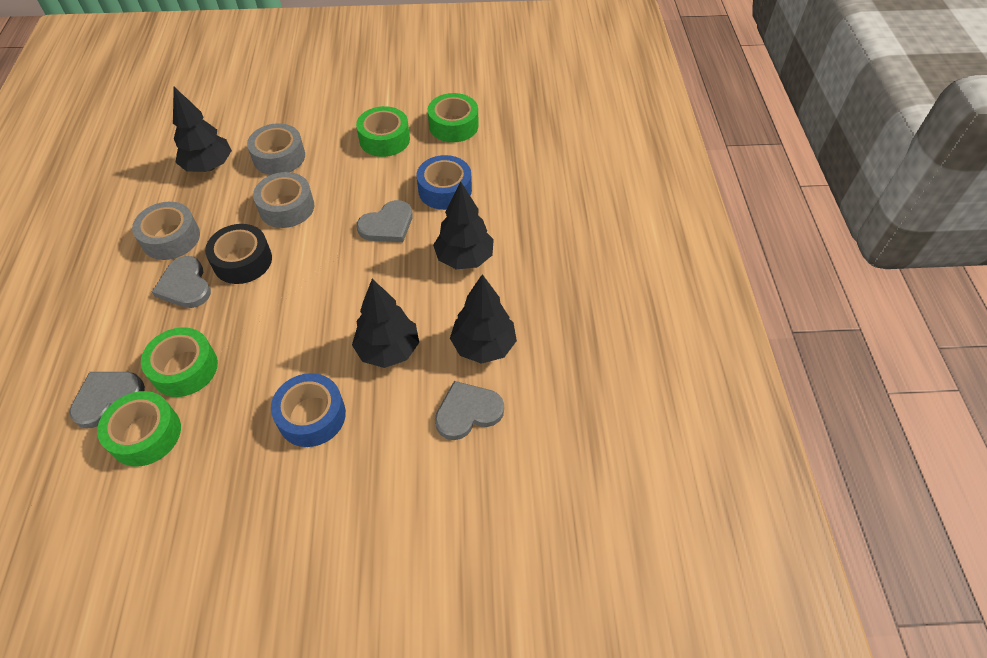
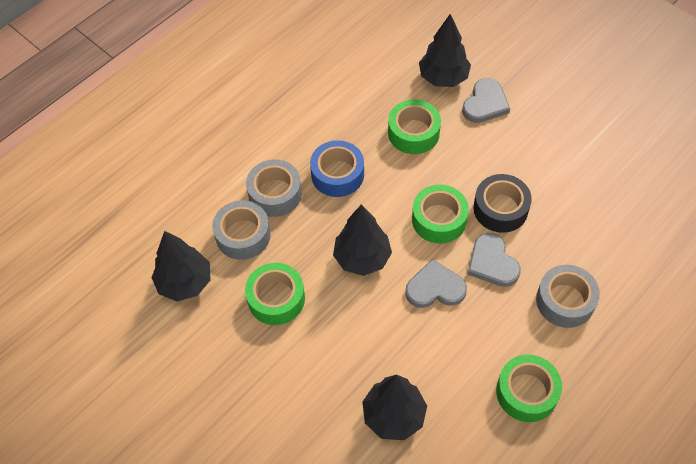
blue tape: 2 -> 1
grey heart: 4 -> 3

